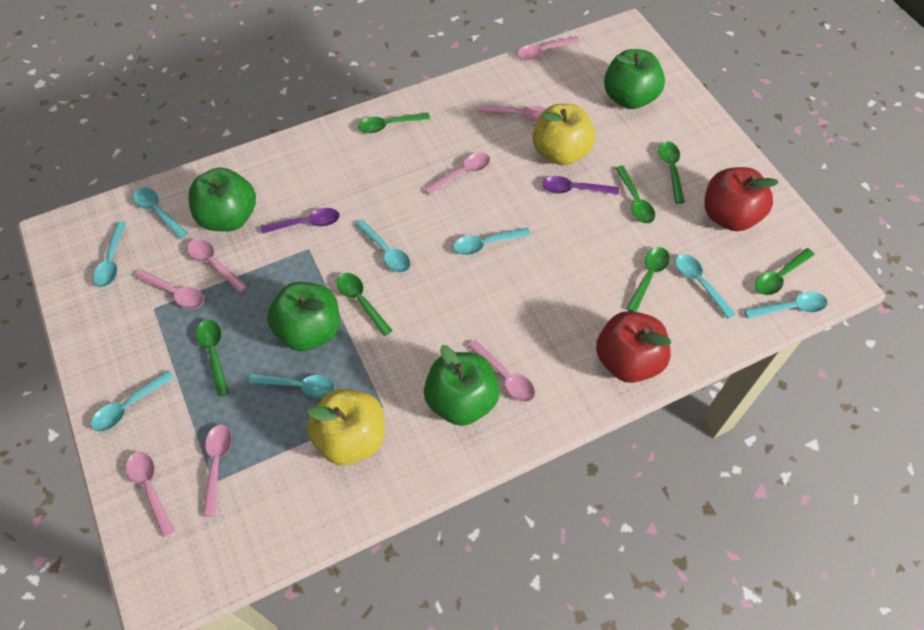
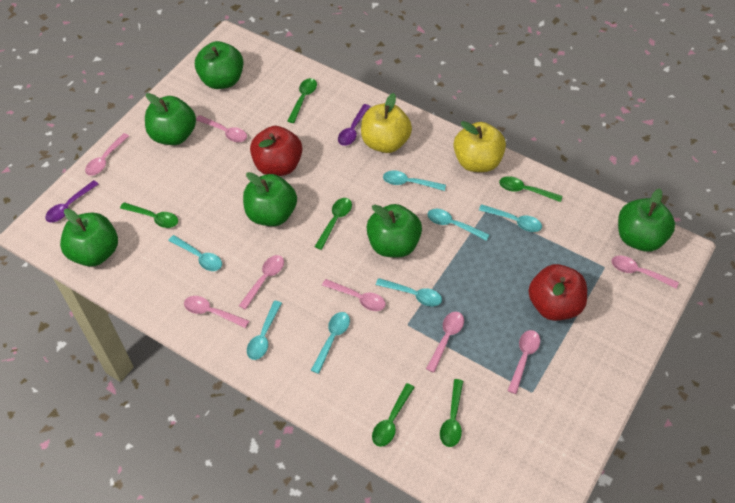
green apple: 4 -> 6
green spoon: 7 -> 6
turquoise spoon: 8 -> 7

